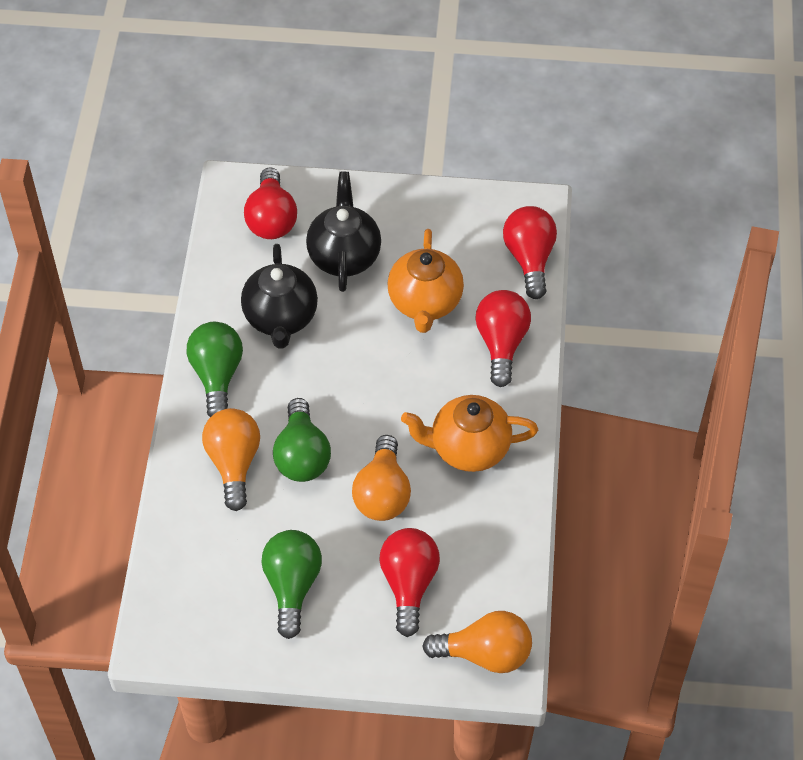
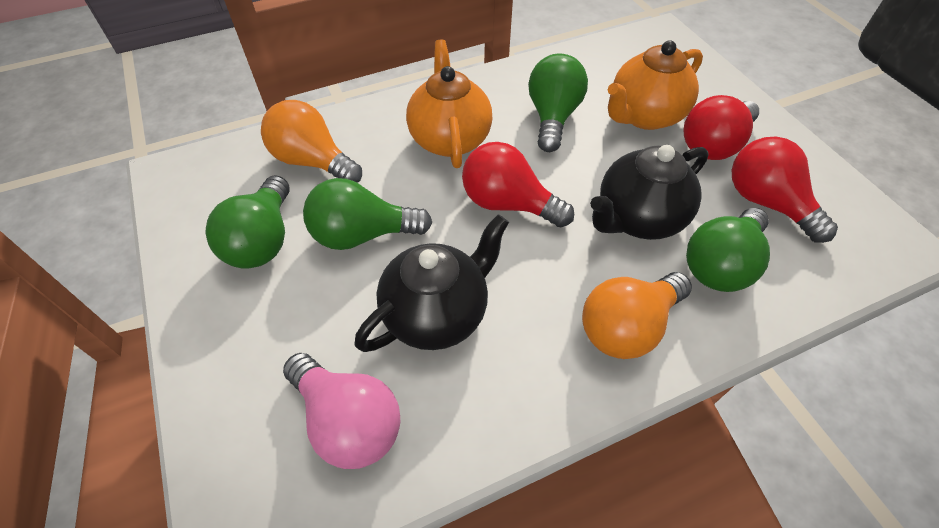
green light bulb: 3 -> 4
orange light bulb: 3 -> 2
pink light bulb: 0 -> 1
red light bulb: 4 -> 3

